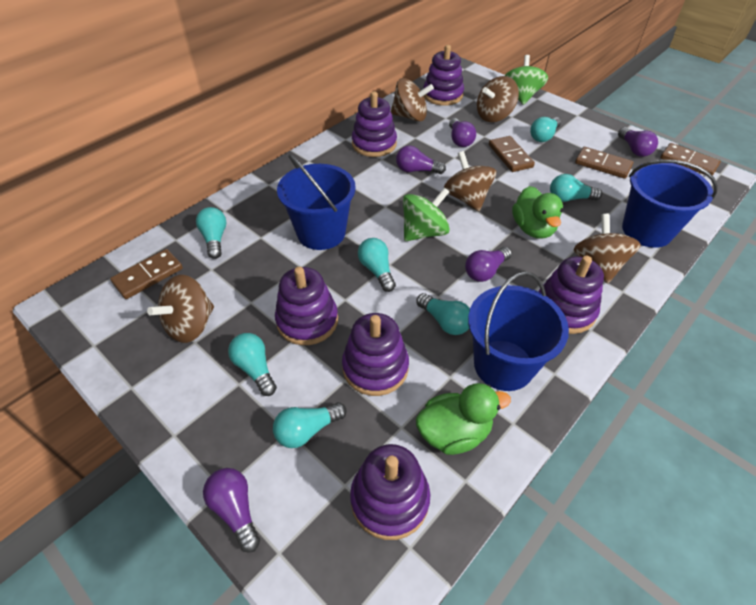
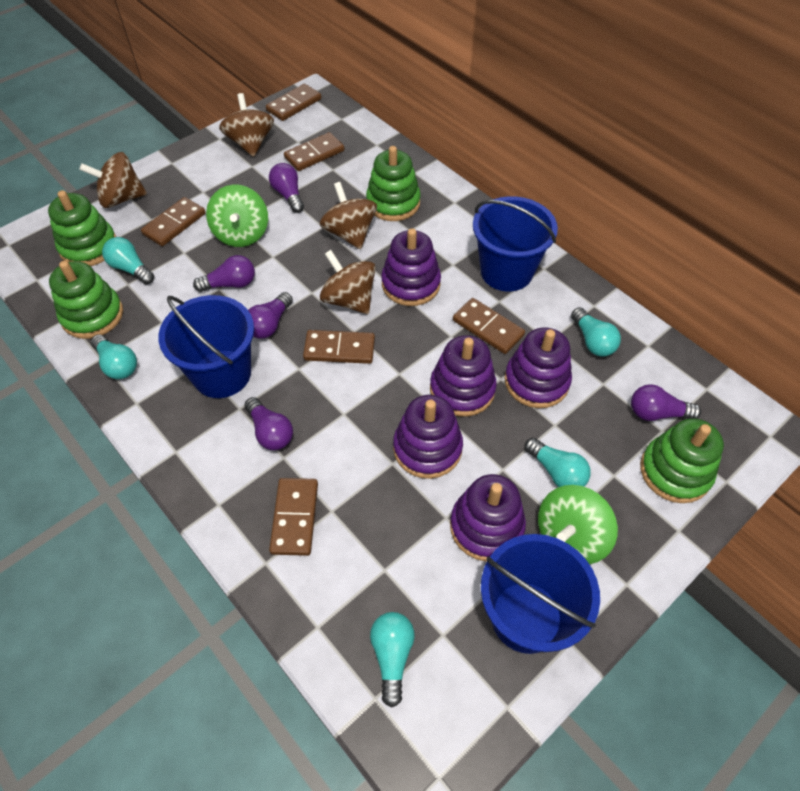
brown domino: 4 -> 6
brown spinning top: 5 -> 4
green duck: 2 -> 0
green stacking toy: 0 -> 4
purple stacking toy: 6 -> 5
turquoise light bulb: 7 -> 5

